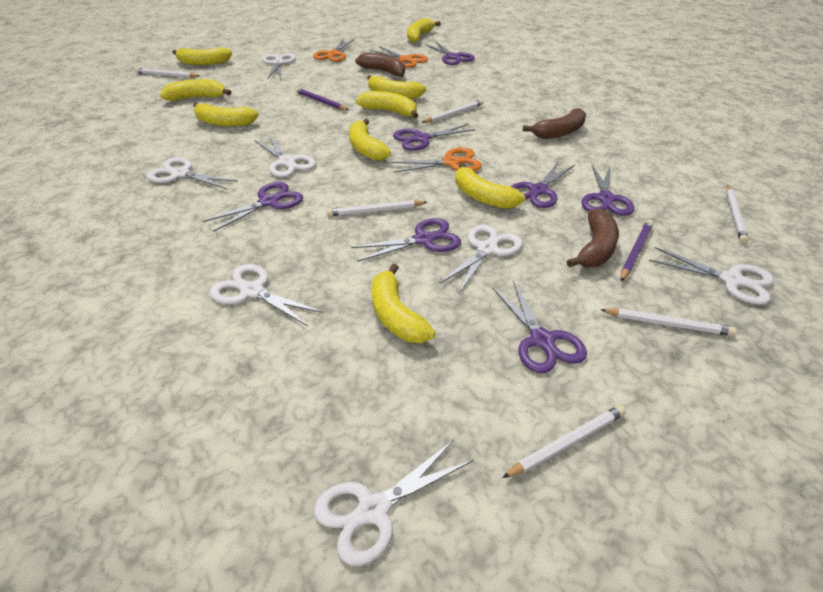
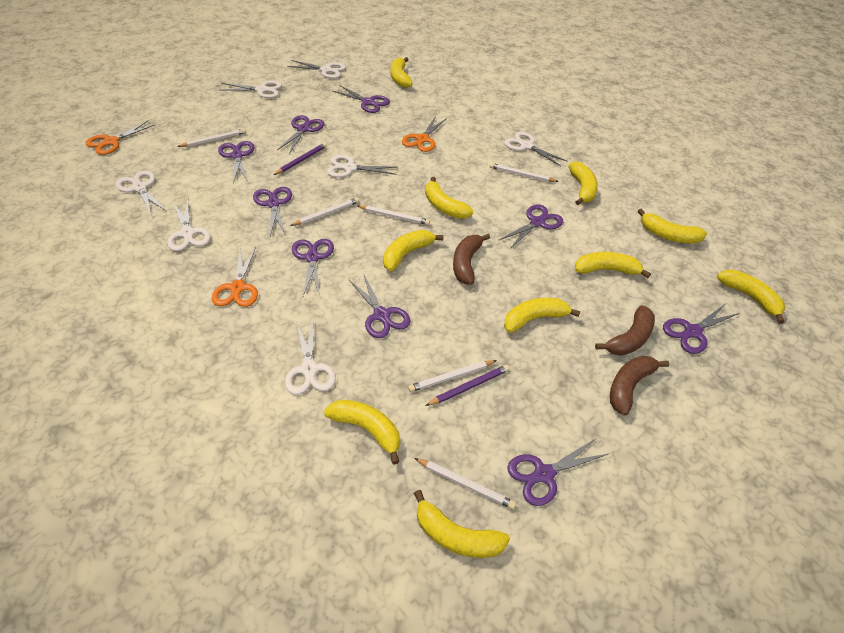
purple scissors: 7 -> 9
yellow banana: 9 -> 10

